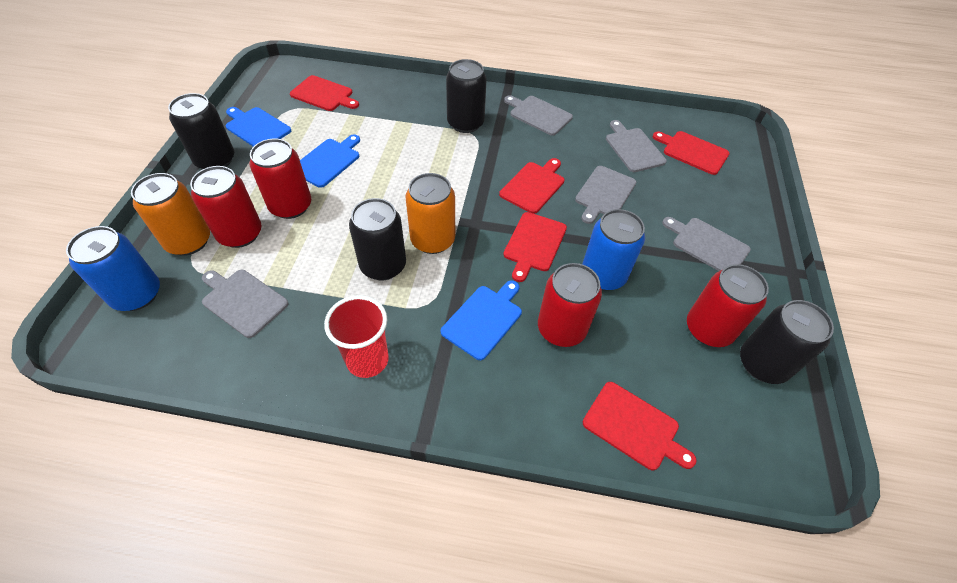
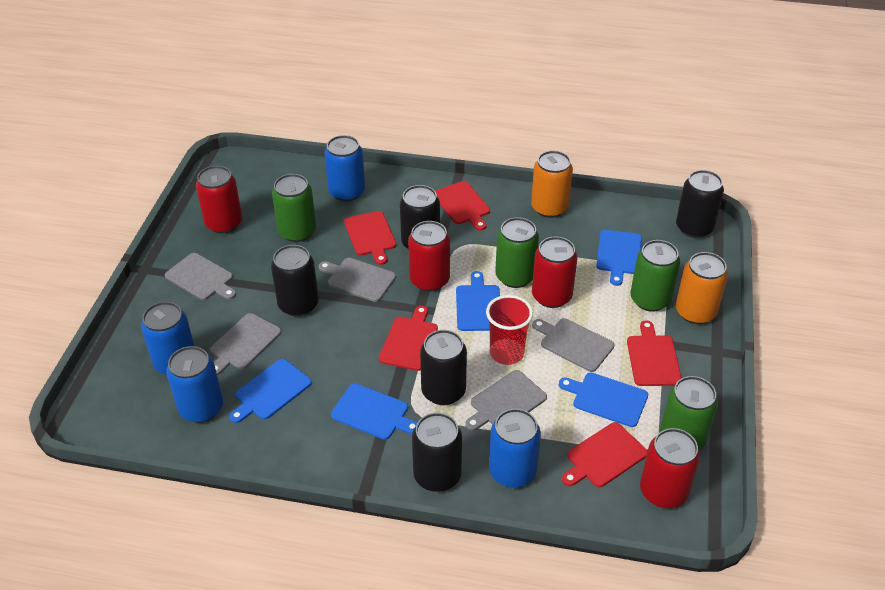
black can: 4 -> 5
blue can: 2 -> 4
blue cutting board: 3 -> 5
green can: 0 -> 4

